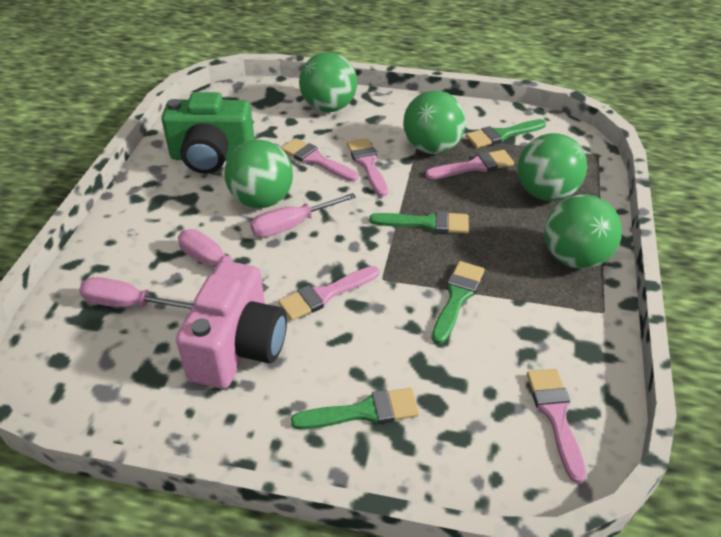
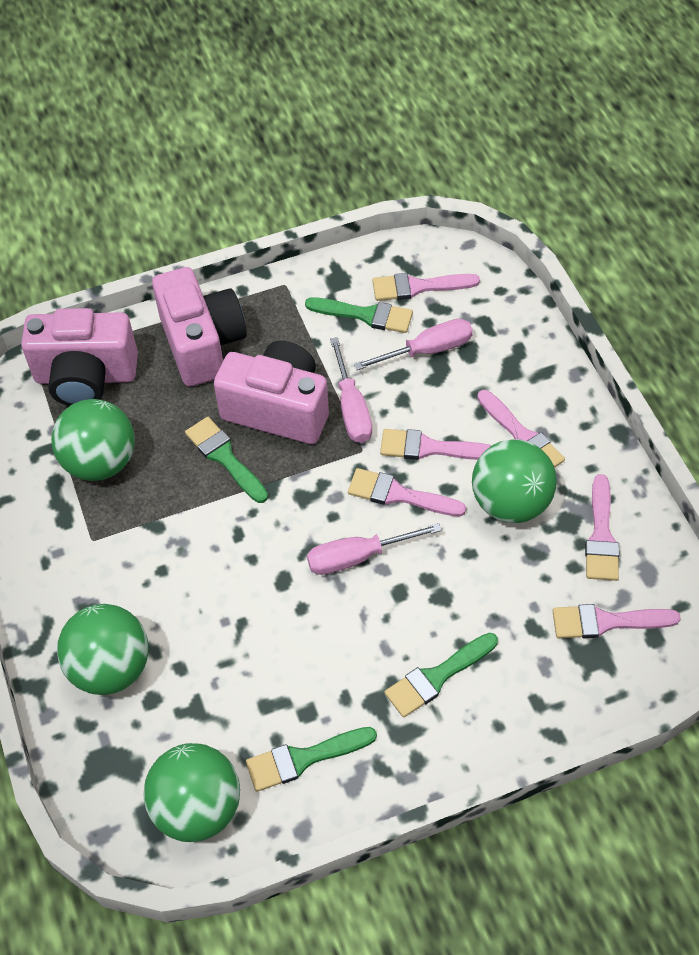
green ball: 5 -> 4
green camera: 1 -> 0
pink brush: 5 -> 6
pink camera: 1 -> 3

